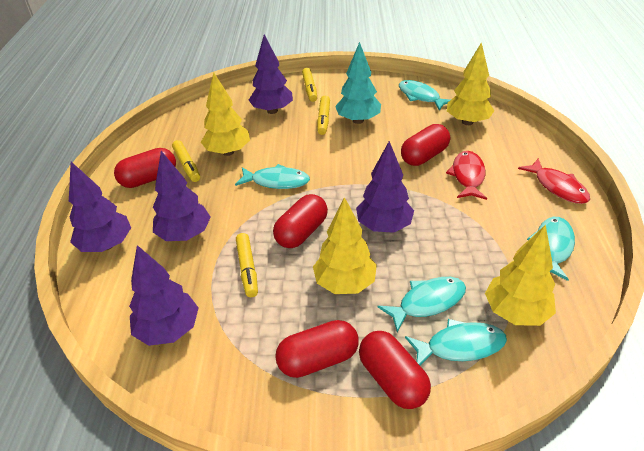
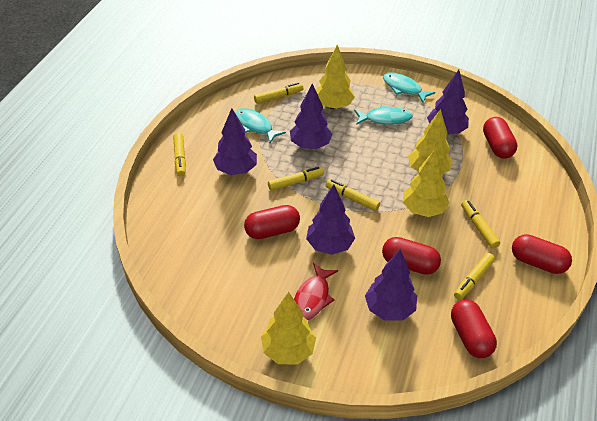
red fish: 2 -> 1
turquoise fish: 5 -> 3
turquoise tree: 1 -> 0
yellow marker: 4 -> 6

